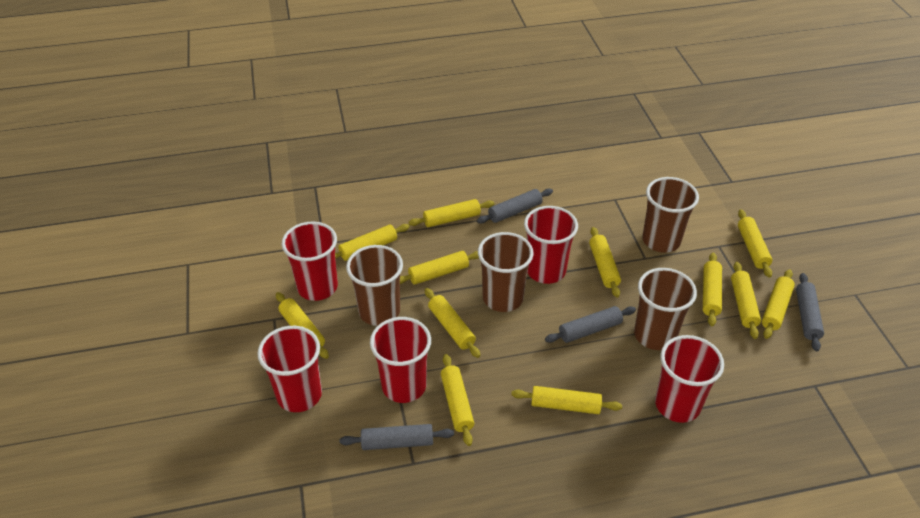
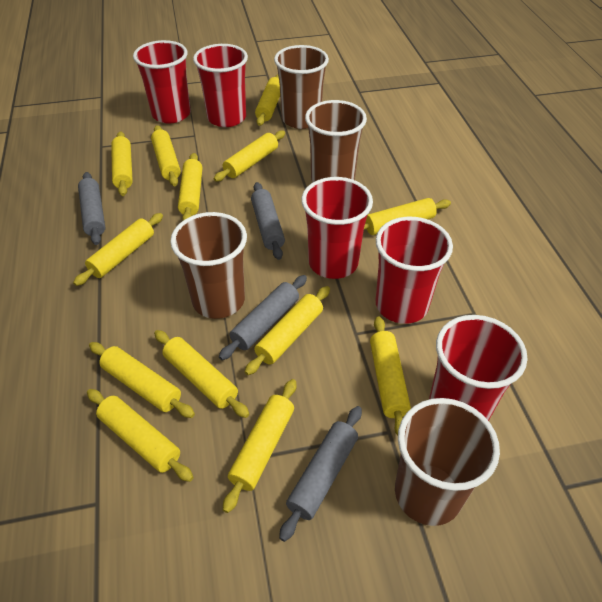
yellow rolling pin: 12 -> 13

